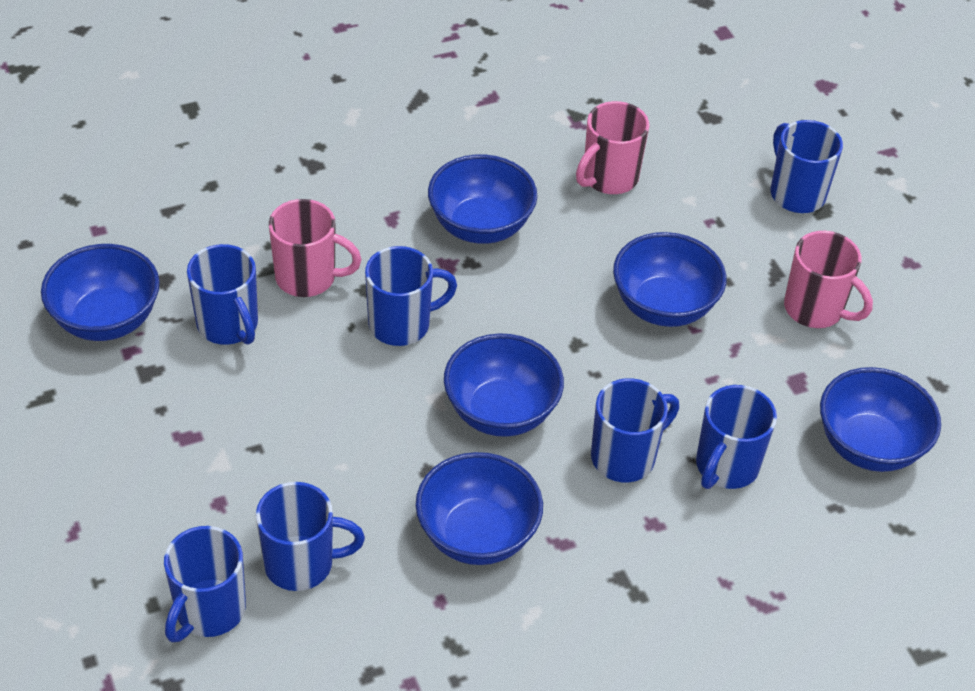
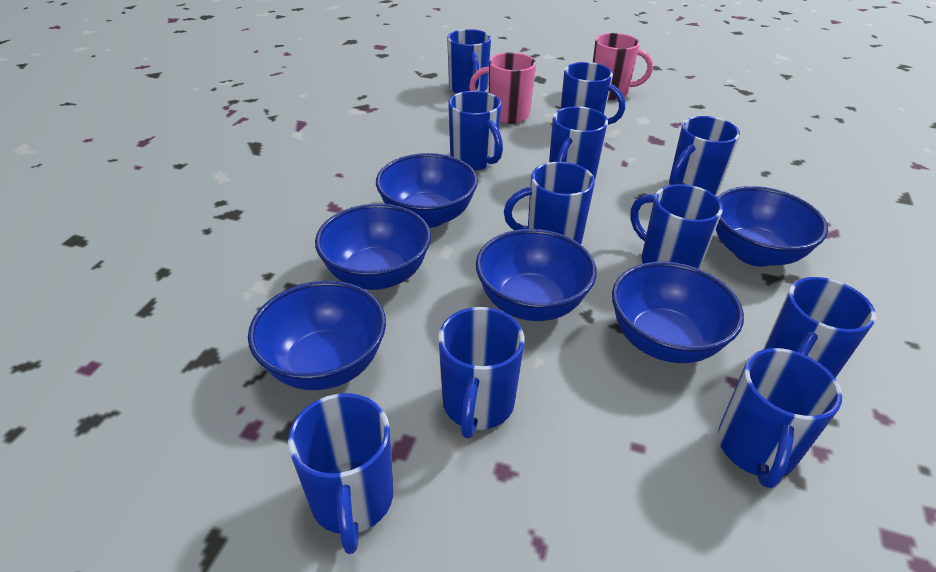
blue mug: 7 -> 11
pink mug: 3 -> 2

